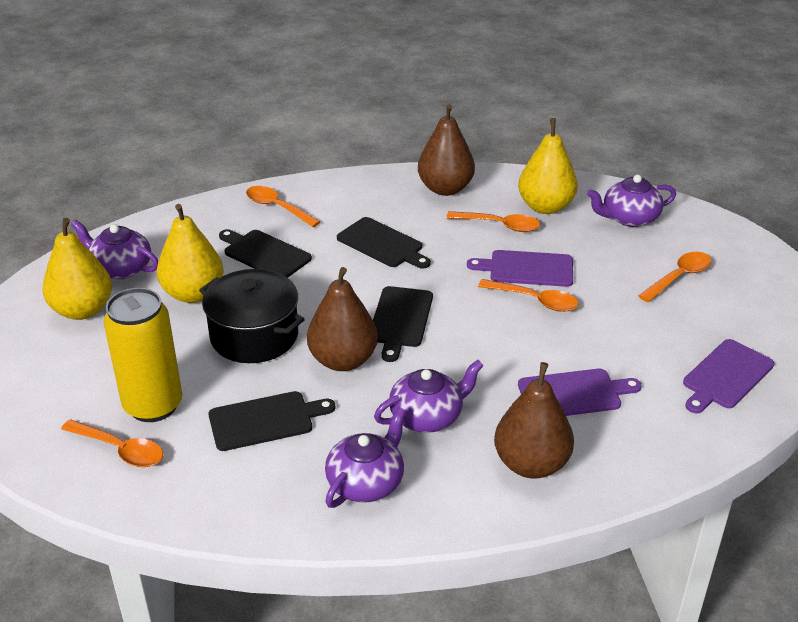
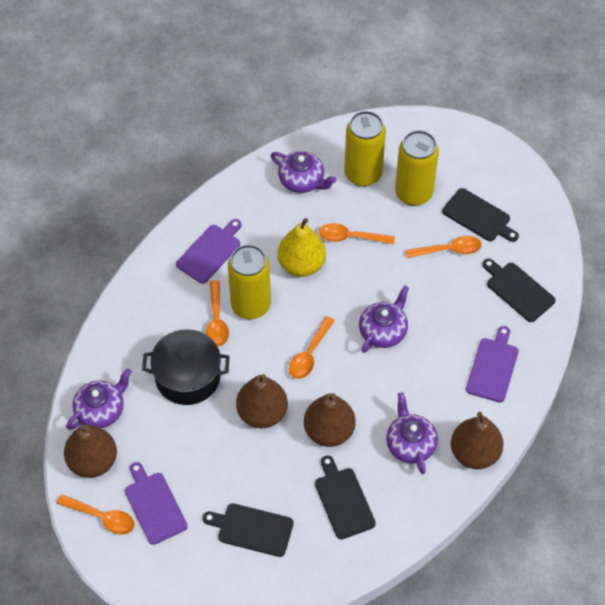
brown pear: 3 -> 4
yellow can: 1 -> 3
yellow pear: 3 -> 1

